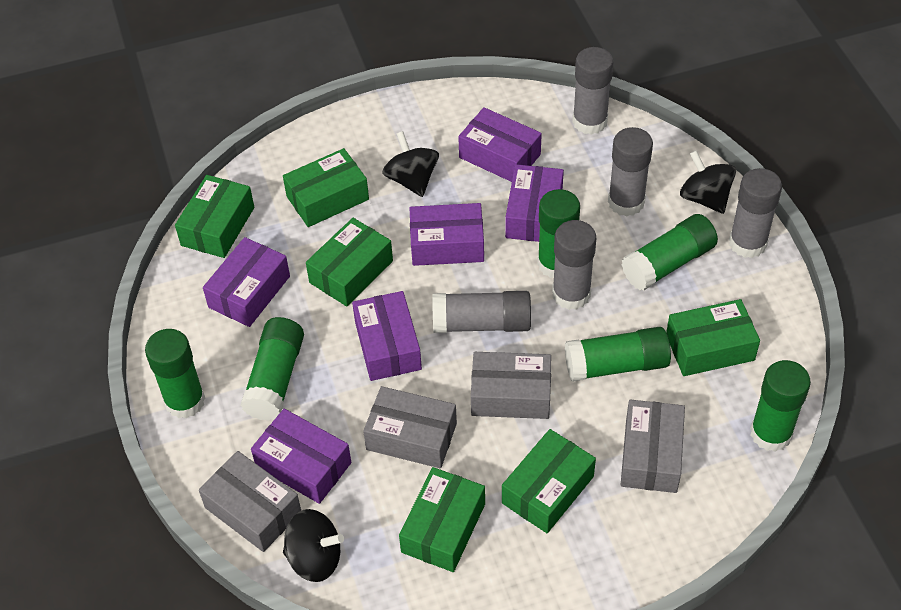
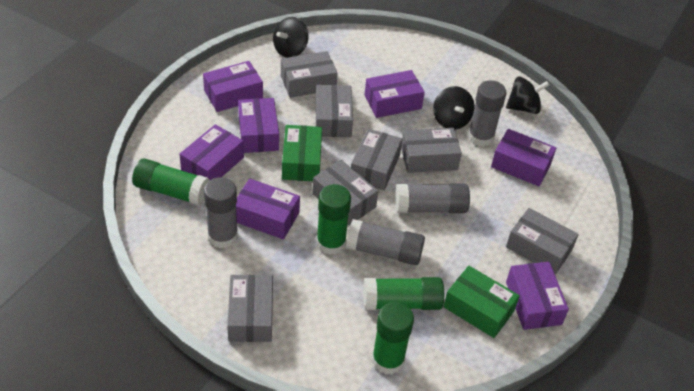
green box: 6 -> 2
green glue stick: 6 -> 4
grey box: 4 -> 7
grey glue stick: 5 -> 4
purple box: 6 -> 7

